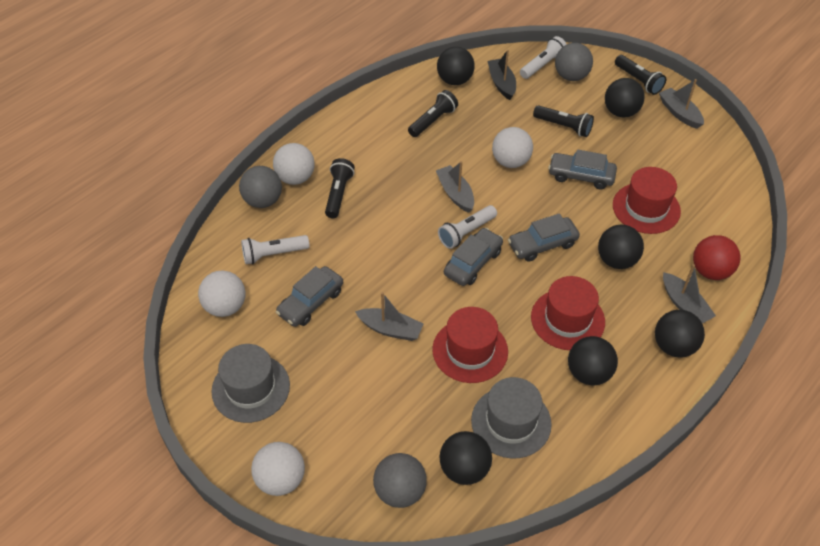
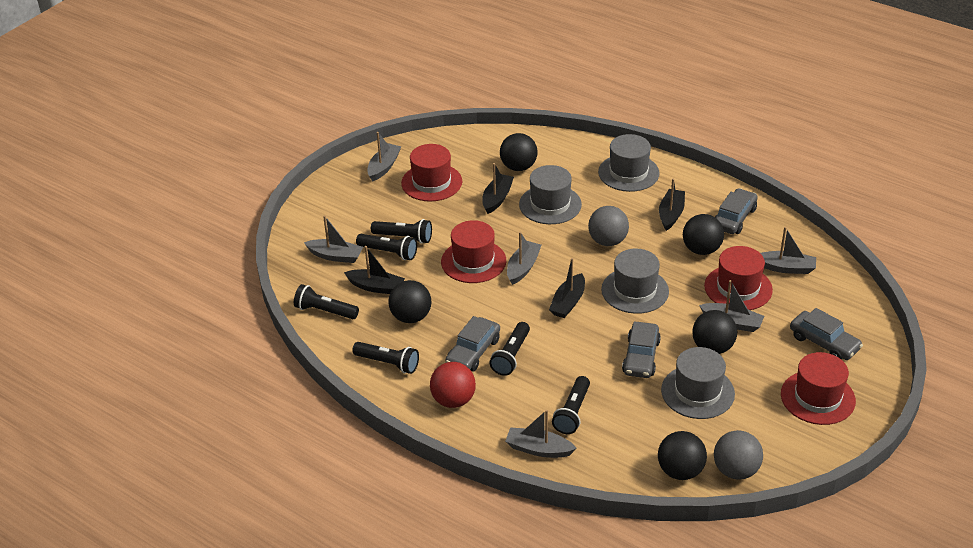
black ball: 6 -> 5
black boat: 1 -> 4
black flashlight: 4 -> 6
grey ball: 3 -> 2
grey boat: 4 -> 6
grey hat: 2 -> 4
red hat: 3 -> 4
white ball: 4 -> 0
white flashlight: 3 -> 0

